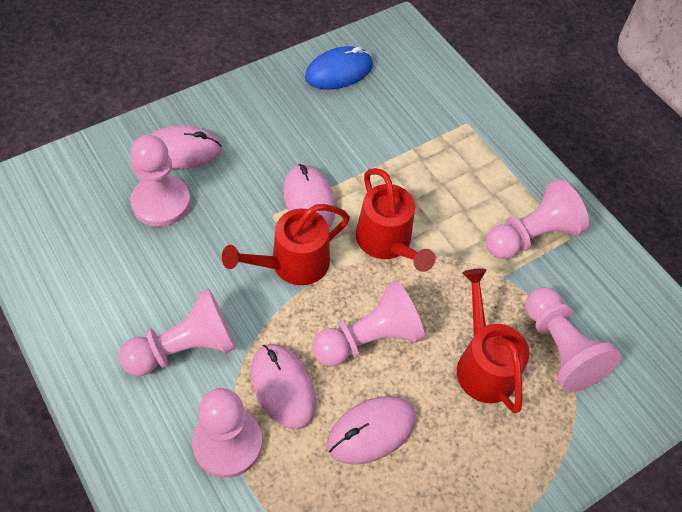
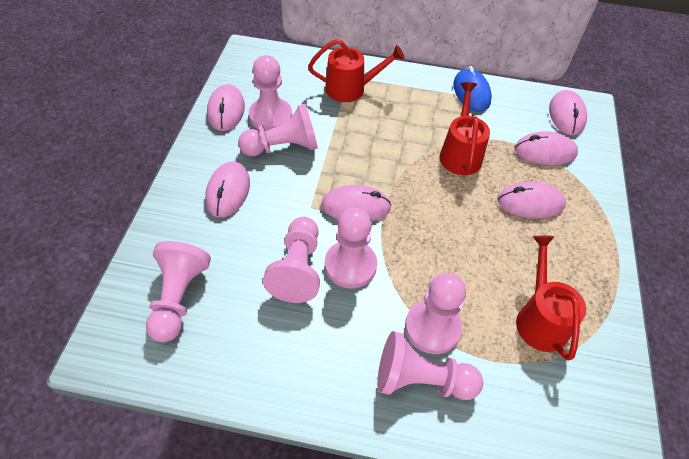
pink mouse: 4 -> 6
pink pawn: 6 -> 7

